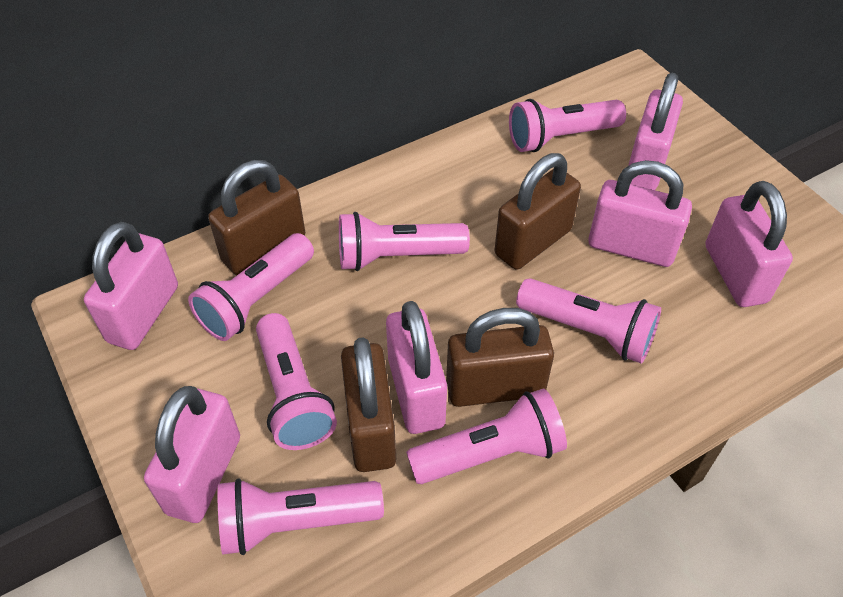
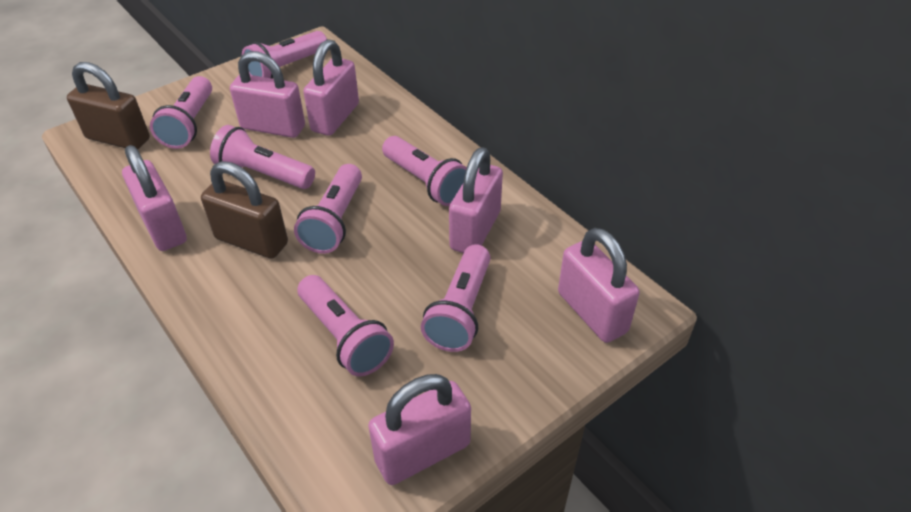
brown padlock: 4 -> 2

